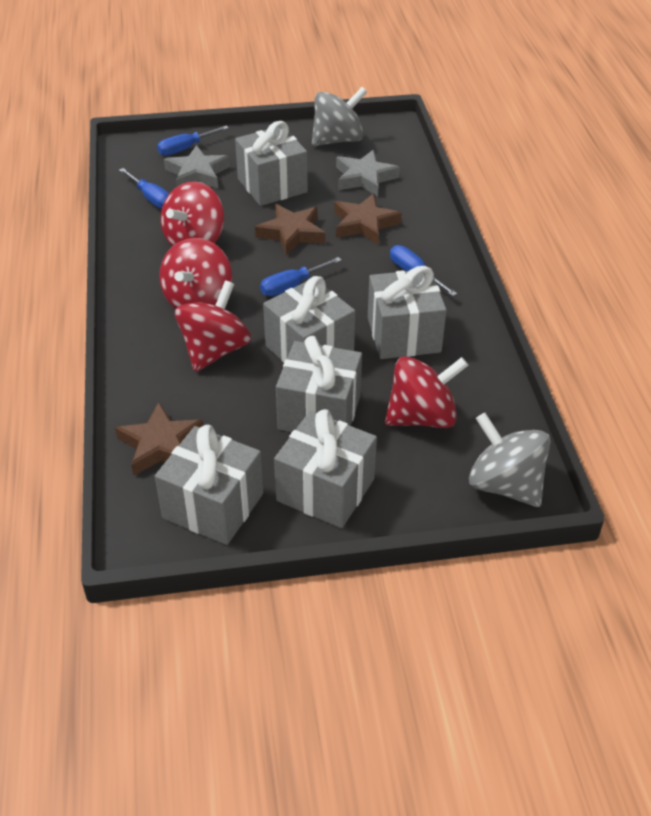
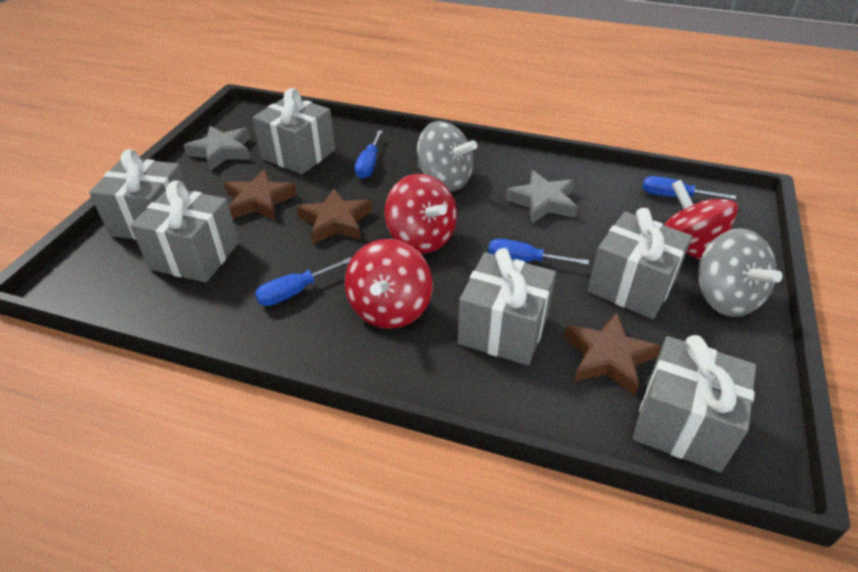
red spinning top: 4 -> 3

